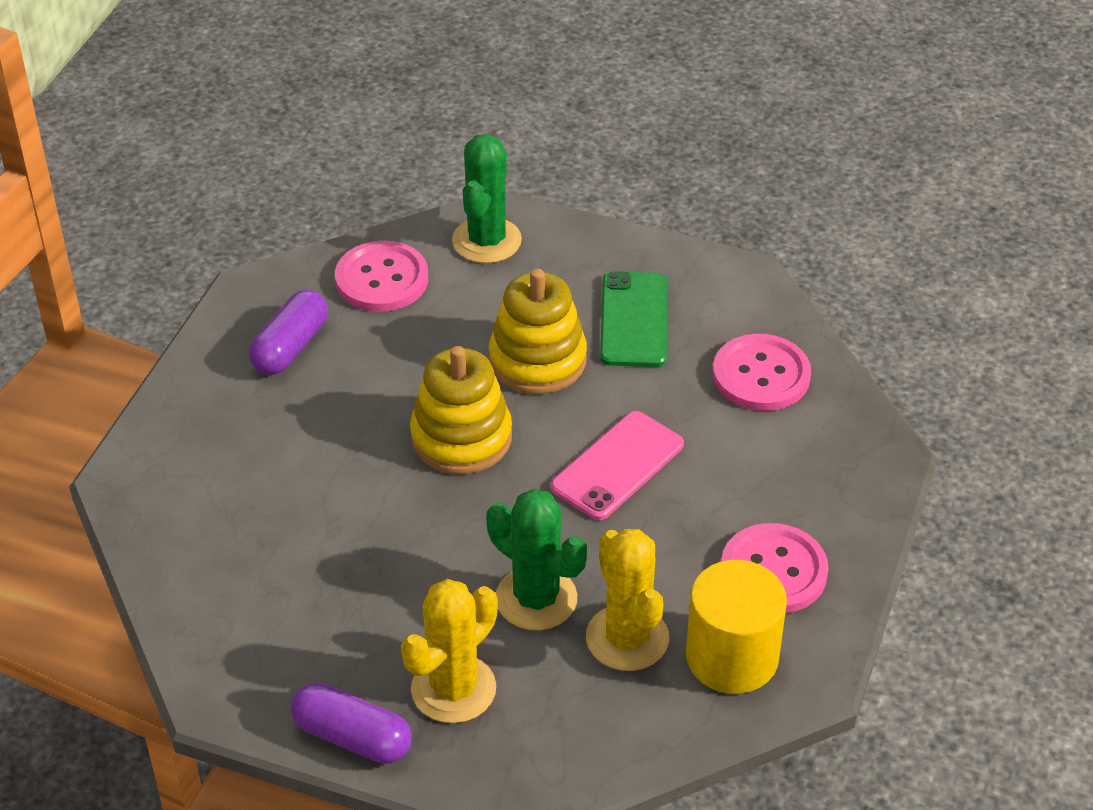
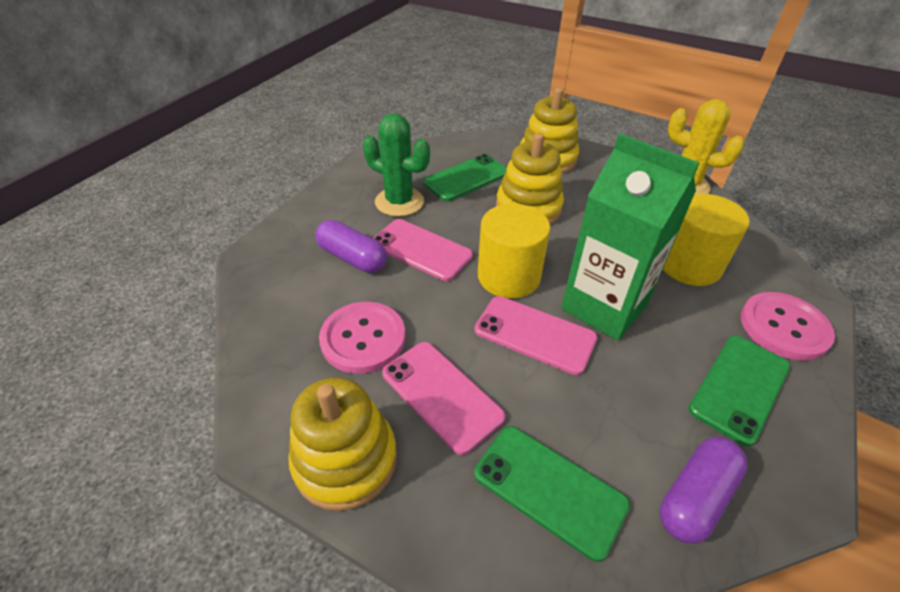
green cactus: 2 -> 1
green carton: 0 -> 1
green phone: 1 -> 3
pink button: 3 -> 2
pink phone: 1 -> 3
yellow cactus: 2 -> 1
yellow cylinder: 1 -> 2
yellow stacking toy: 2 -> 3

